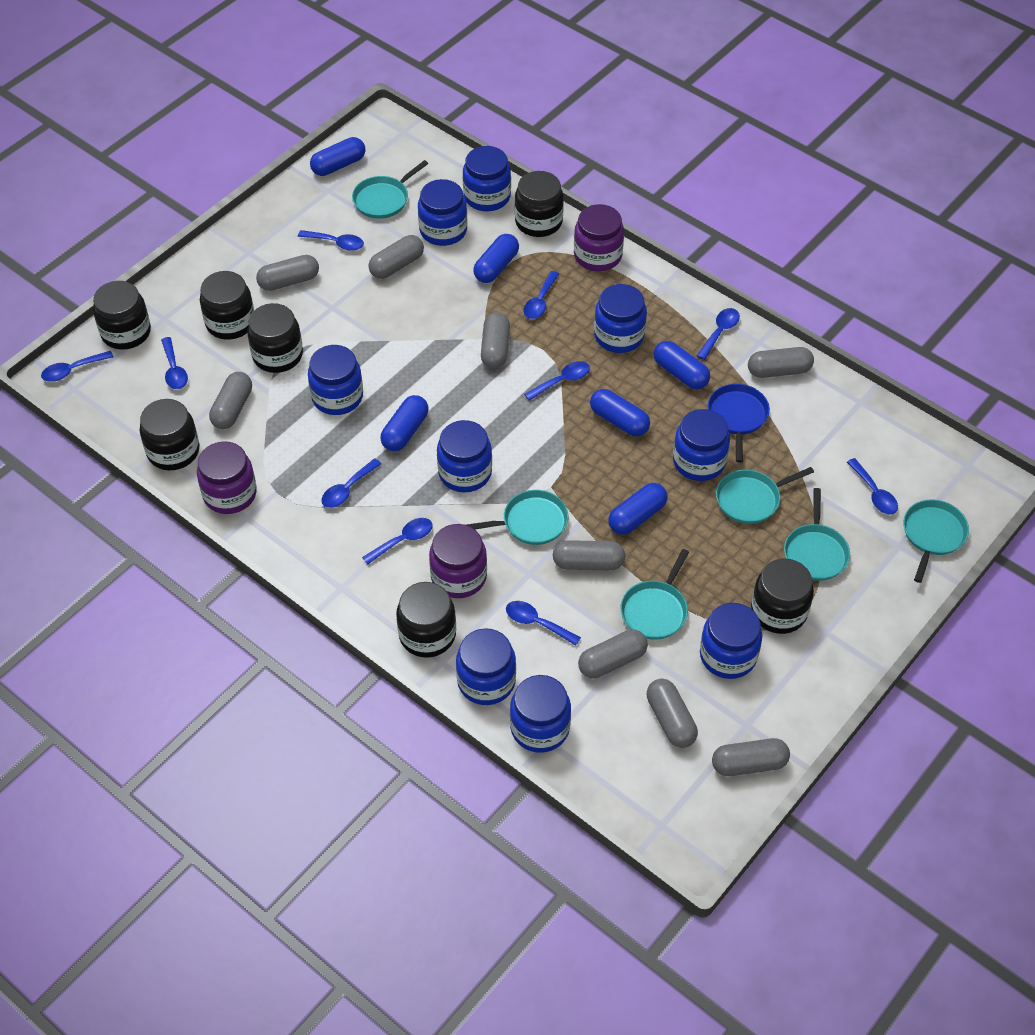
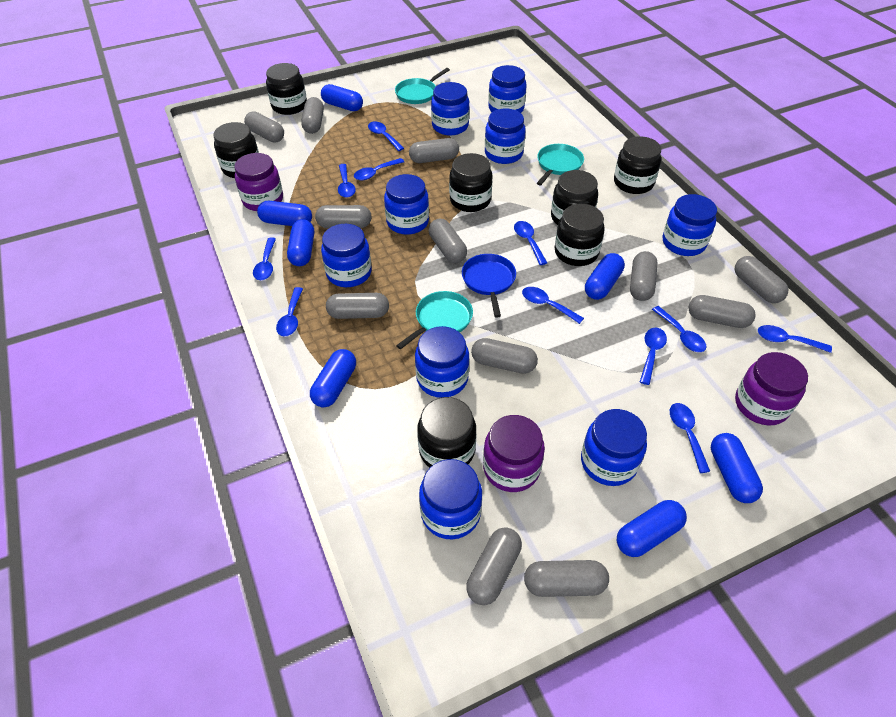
blue capsule: 6 -> 7
blue spoon: 10 -> 11
grey capsule: 9 -> 12
turquoise pan: 6 -> 3

